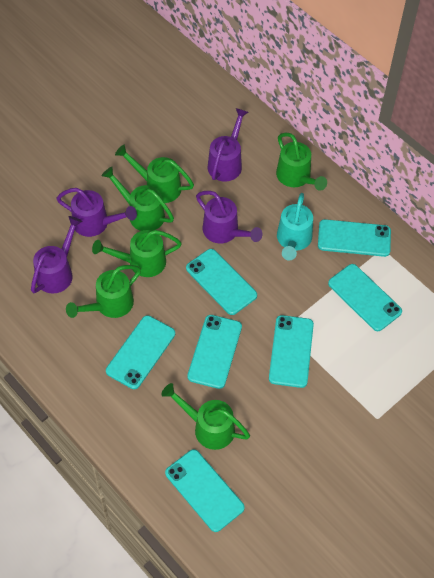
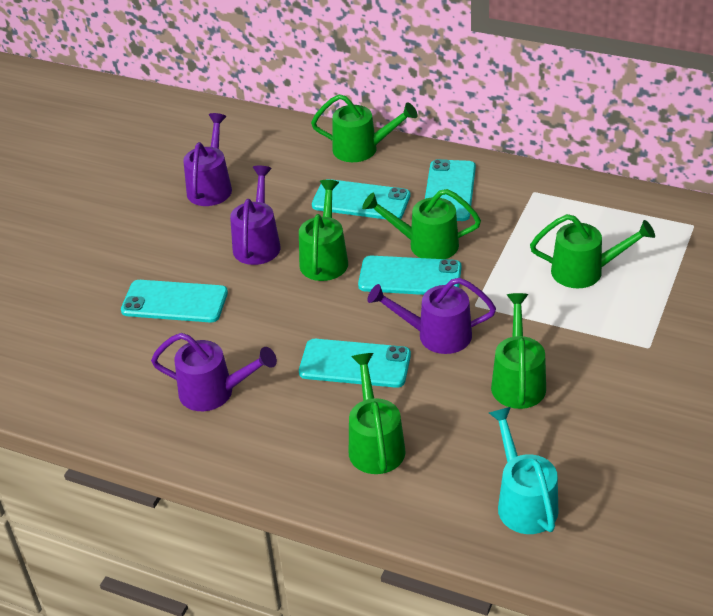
turquoise phone: 7 -> 5

